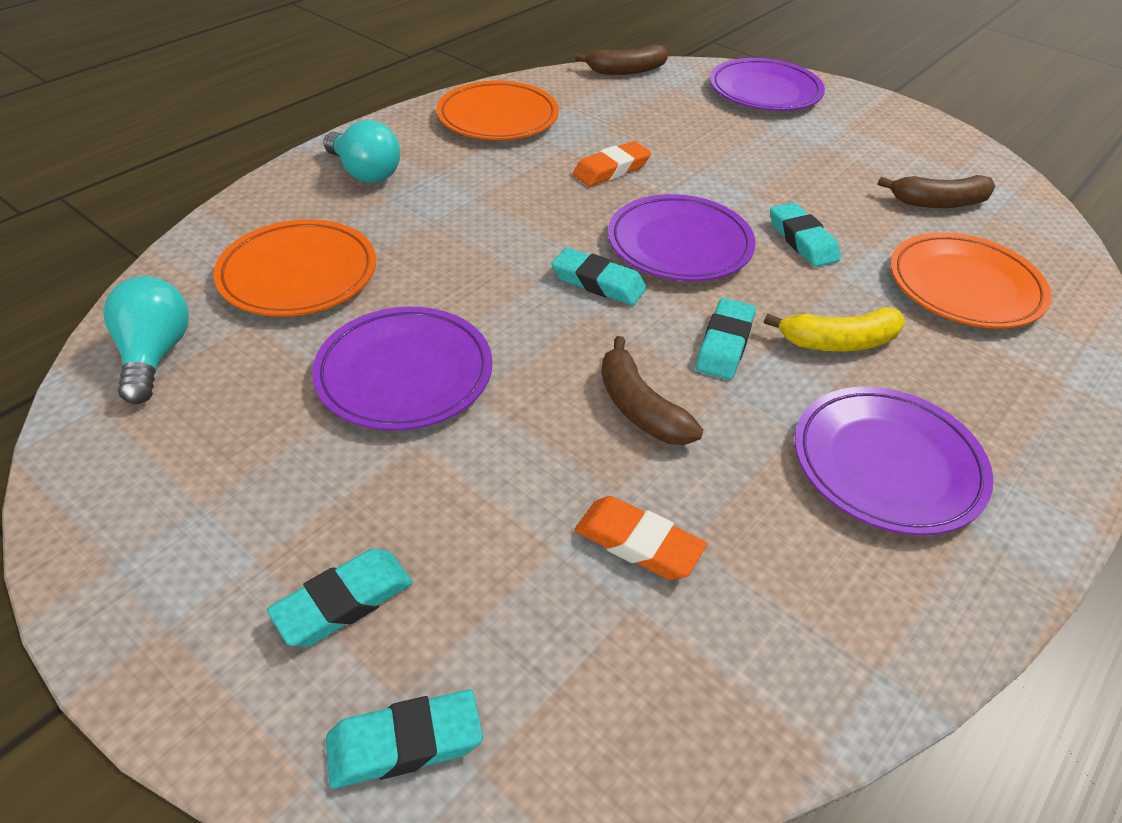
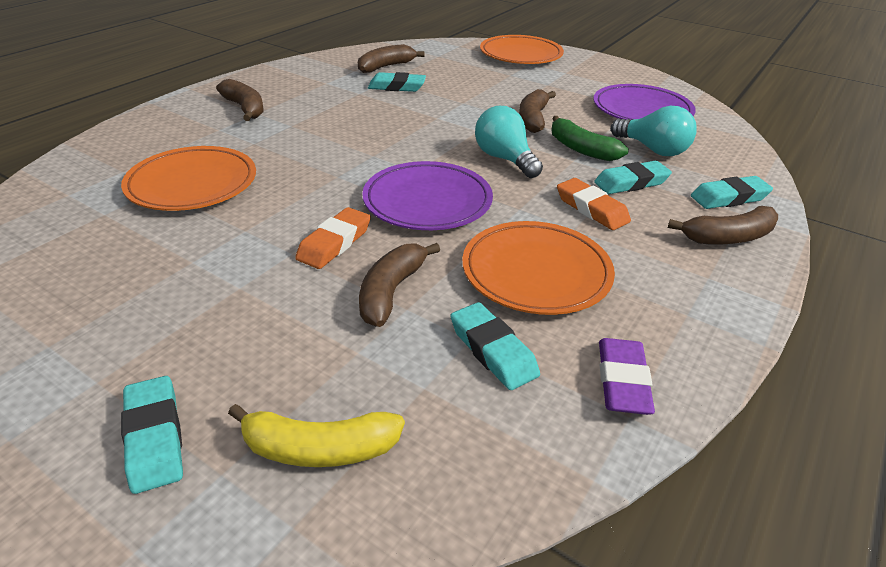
brown banana: 3 -> 5
green banana: 0 -> 1
purple eraser: 0 -> 1
purple plate: 4 -> 2

